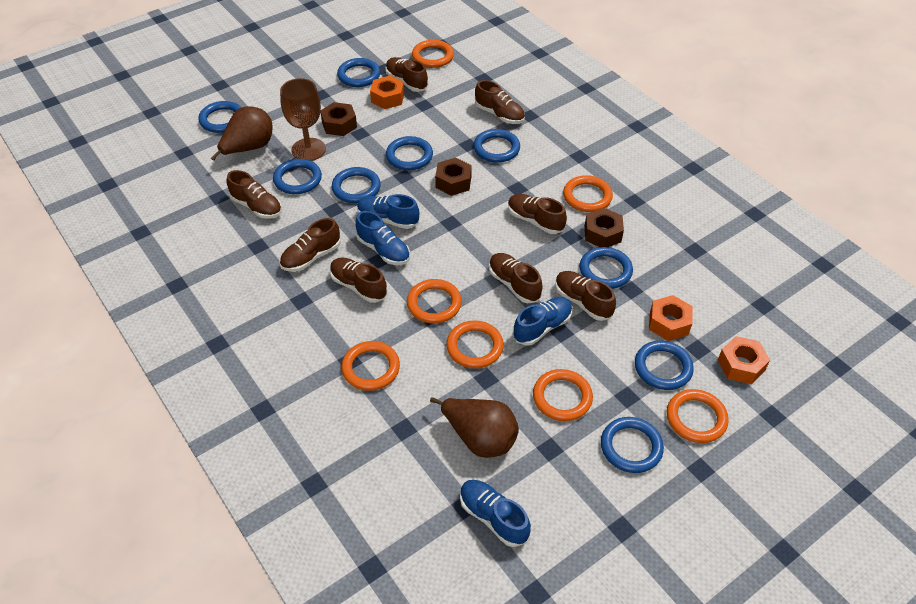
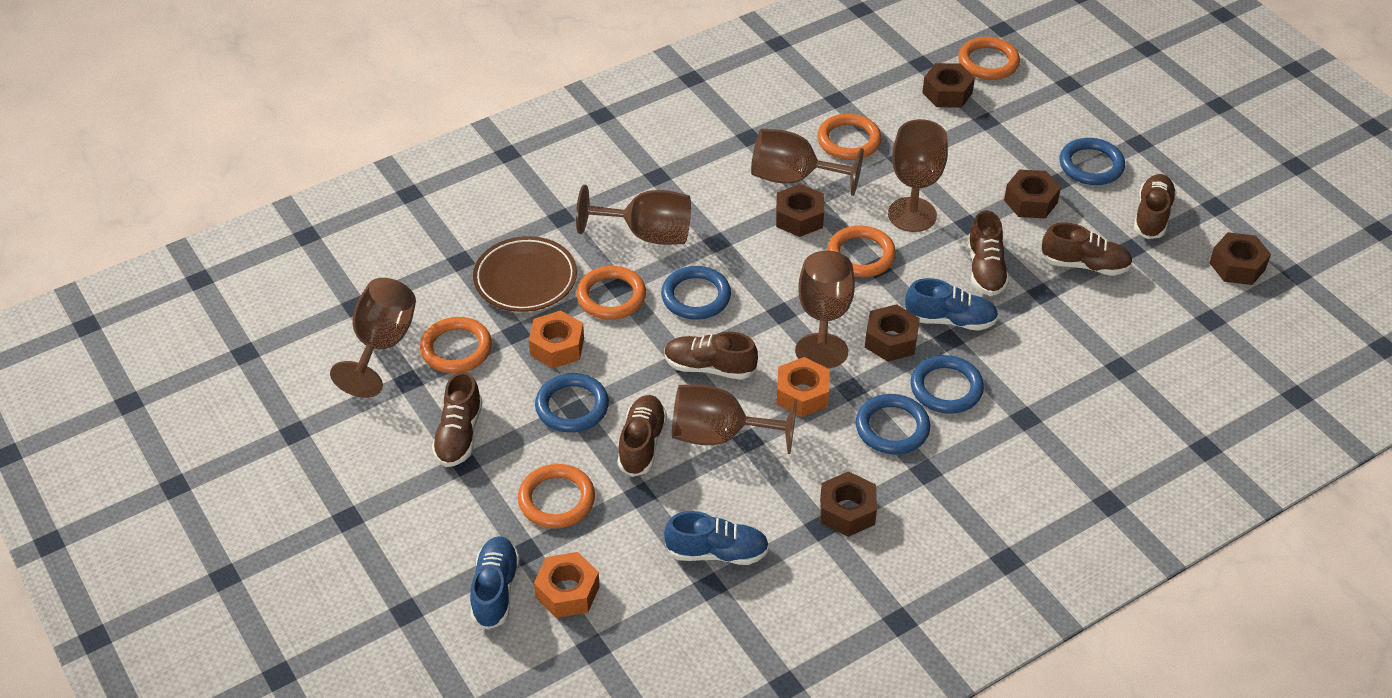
blue ring: 9 -> 5
blue shoe: 4 -> 3
brown goblet: 1 -> 6
brown nut: 3 -> 6
brown pear: 2 -> 0
brown plate: 0 -> 1
brown shoe: 8 -> 6
orange ring: 7 -> 6

